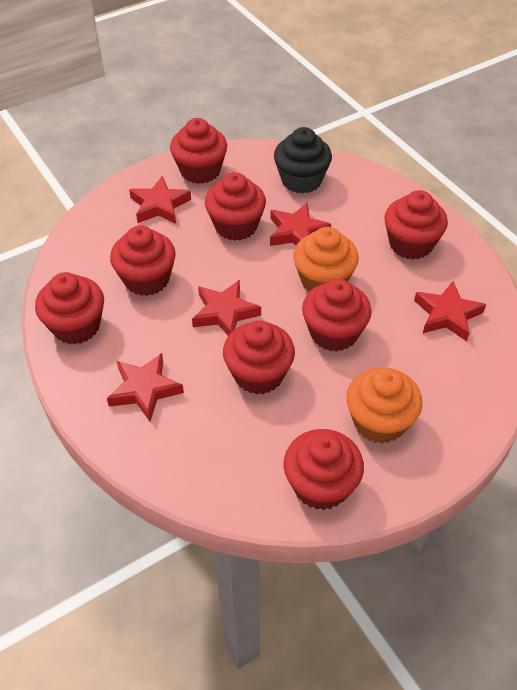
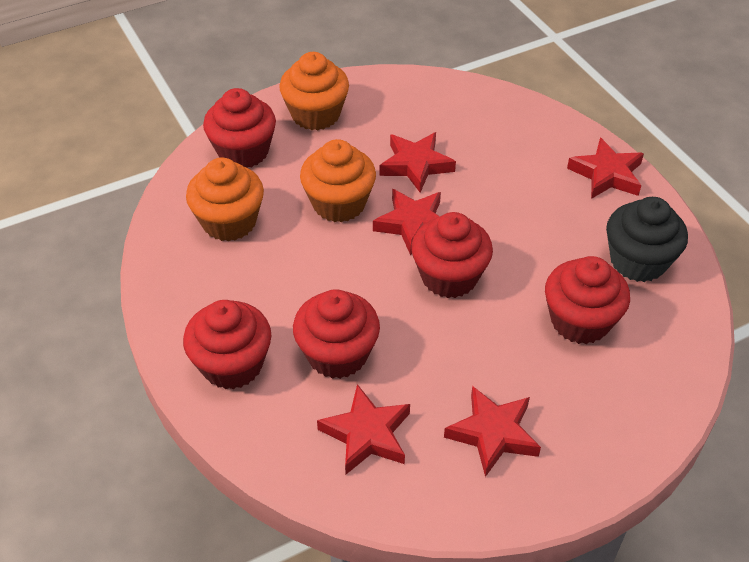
orange cupcake: 2 -> 3
red cupcake: 8 -> 5

